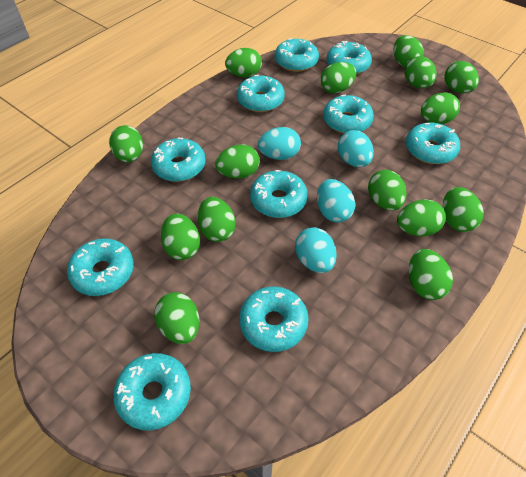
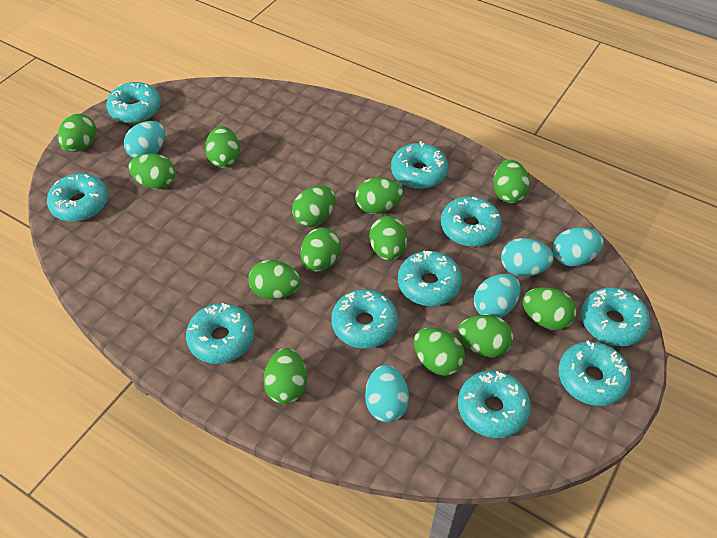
green egg: 15 -> 13
turquoise egg: 4 -> 5

